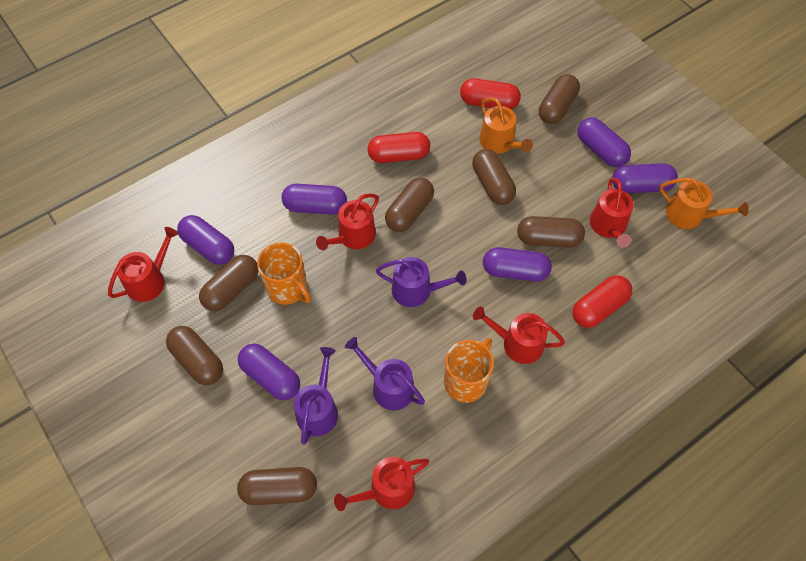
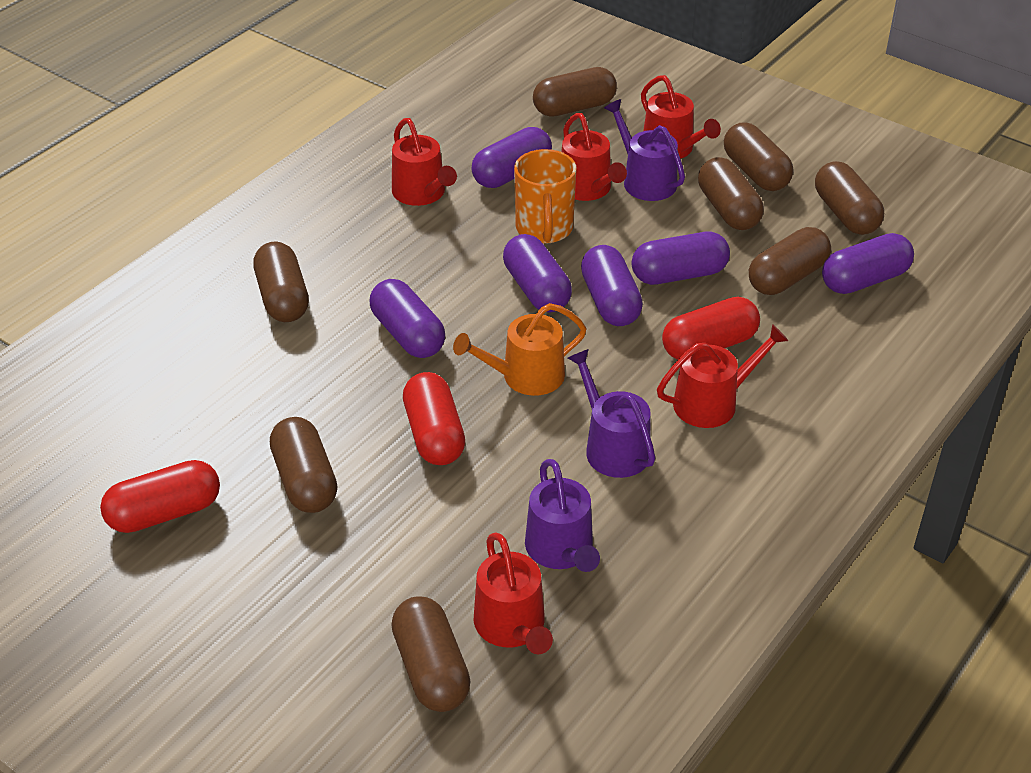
brown capsule: 7 -> 8
orange mug: 2 -> 1
orange watering can: 2 -> 1

